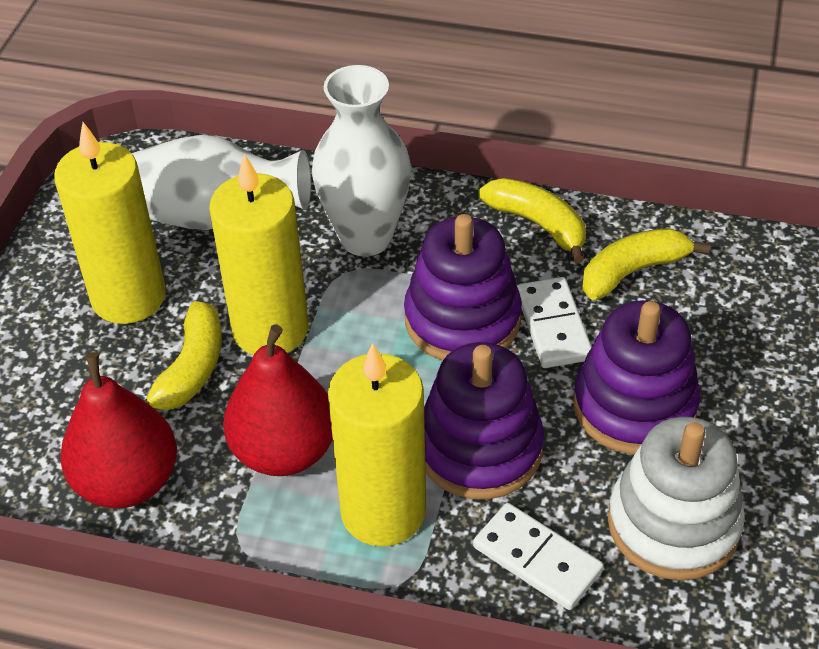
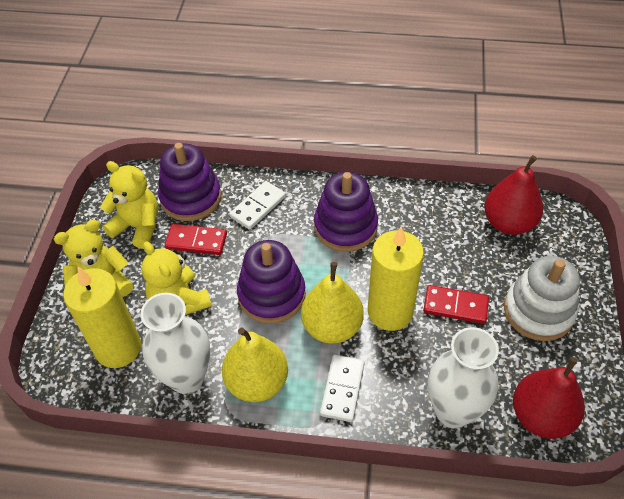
red domino: 0 -> 2
yellow banana: 3 -> 0
yellow candle: 3 -> 2
yellow pear: 0 -> 2
yellow teddy bear: 0 -> 3

